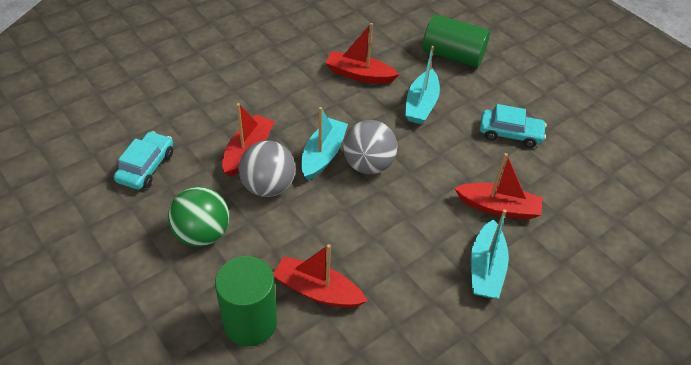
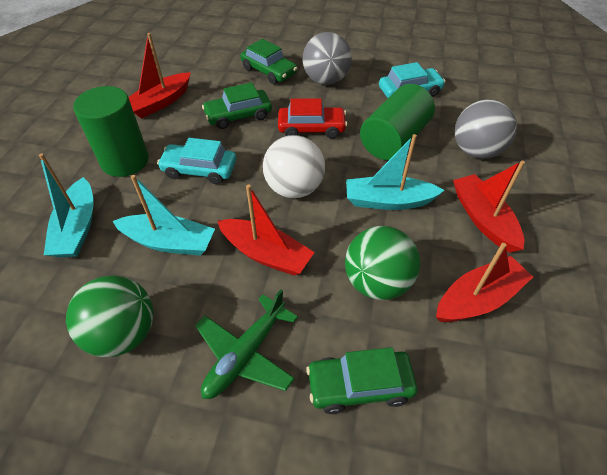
green ball: 1 -> 2
green car: 0 -> 3
green plane: 0 -> 1
red car: 0 -> 1
white ball: 0 -> 1

